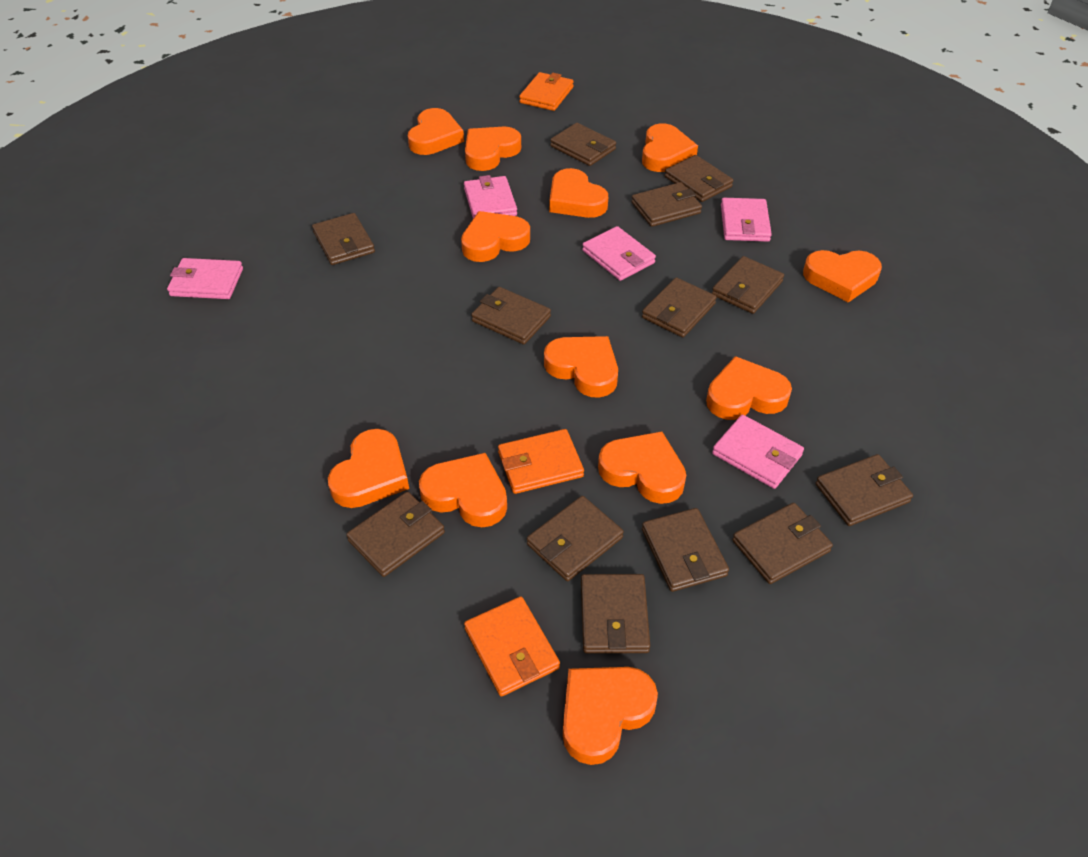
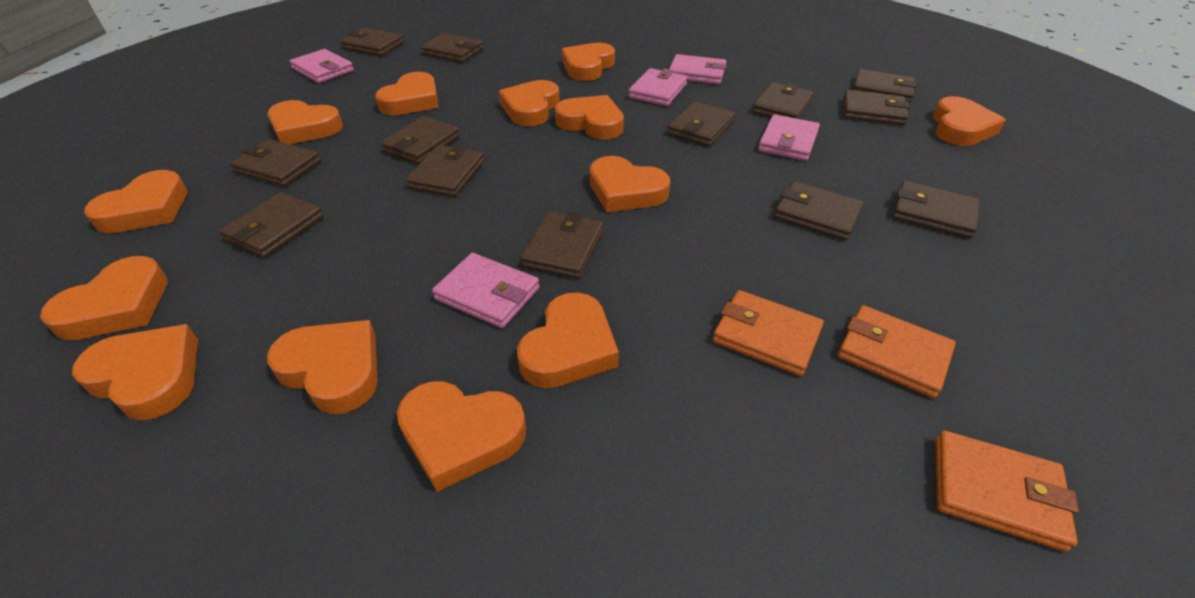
orange heart: 12 -> 13

